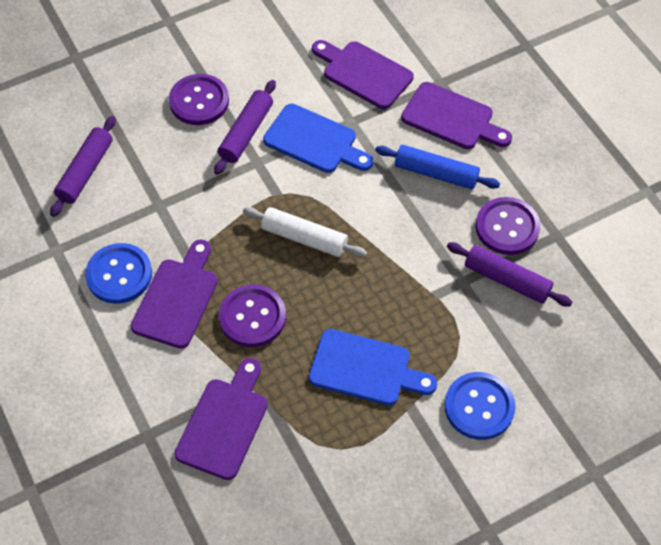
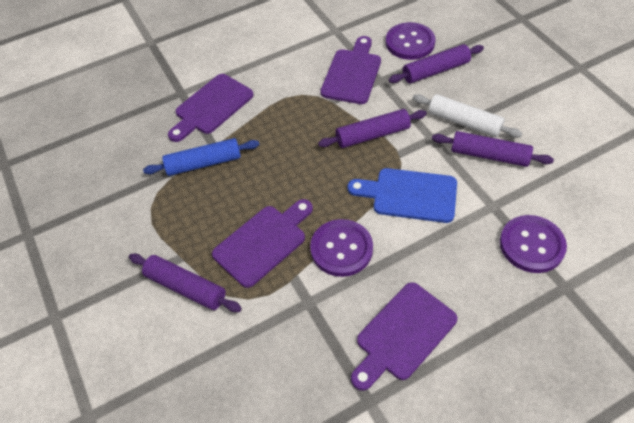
blue button: 2 -> 0
blue cutting board: 2 -> 1
purple rolling pin: 3 -> 4

